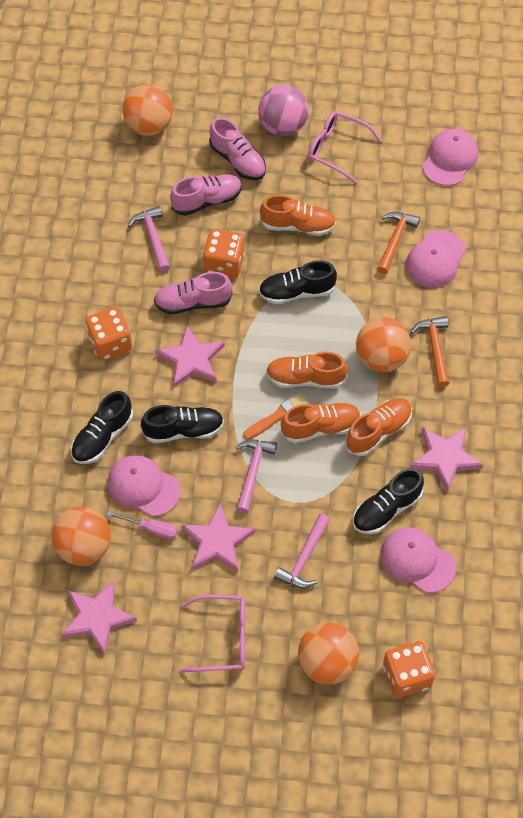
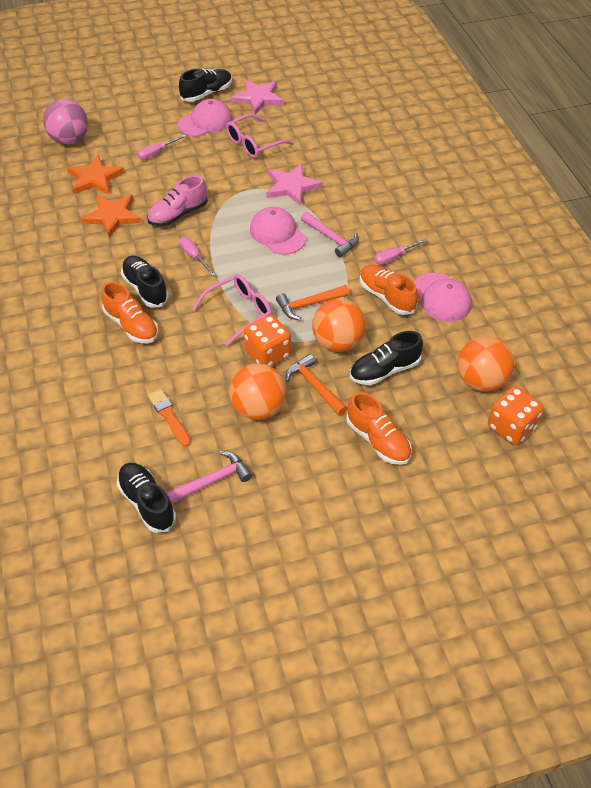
orange ball: 4 -> 3
orange dice: 3 -> 2
orange shoe: 4 -> 3
orange star: 0 -> 2
pink cap: 4 -> 3
pink hammer: 3 -> 2
pink screwdriver: 1 -> 3
pink shoe: 3 -> 1
pink star: 4 -> 2

